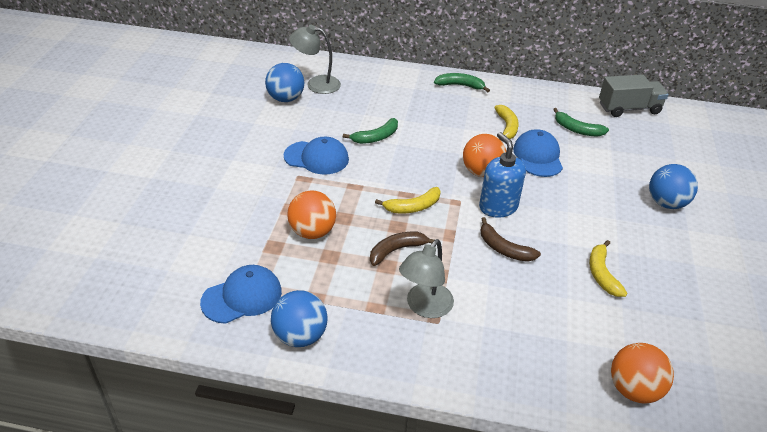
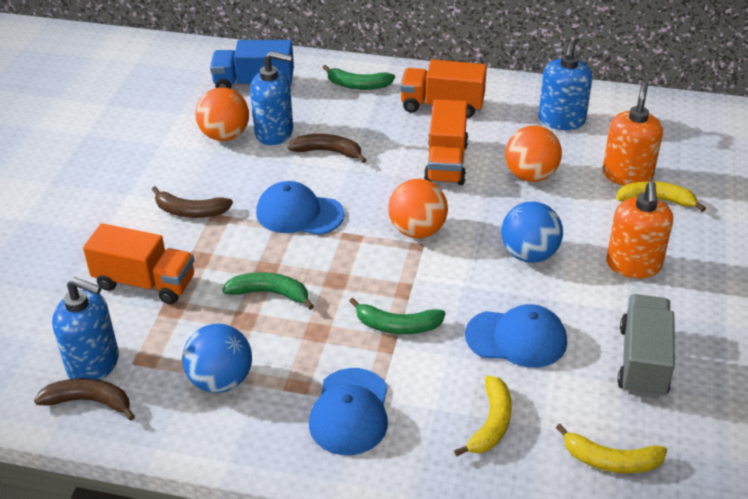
blue ball: 3 -> 2
blue soap dispenser: 1 -> 3
blue truck: 0 -> 1
brown banana: 2 -> 3
grey lamp: 2 -> 0
orange soap dispenser: 0 -> 2
orange truck: 0 -> 3

